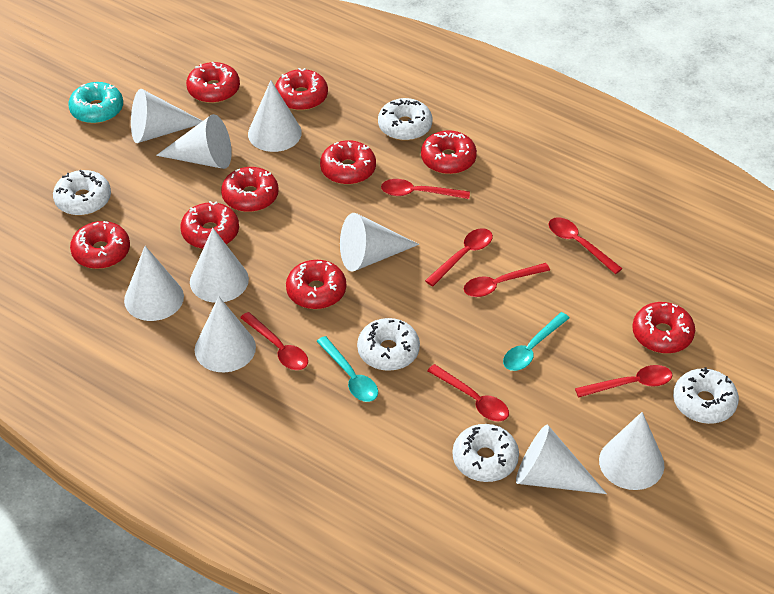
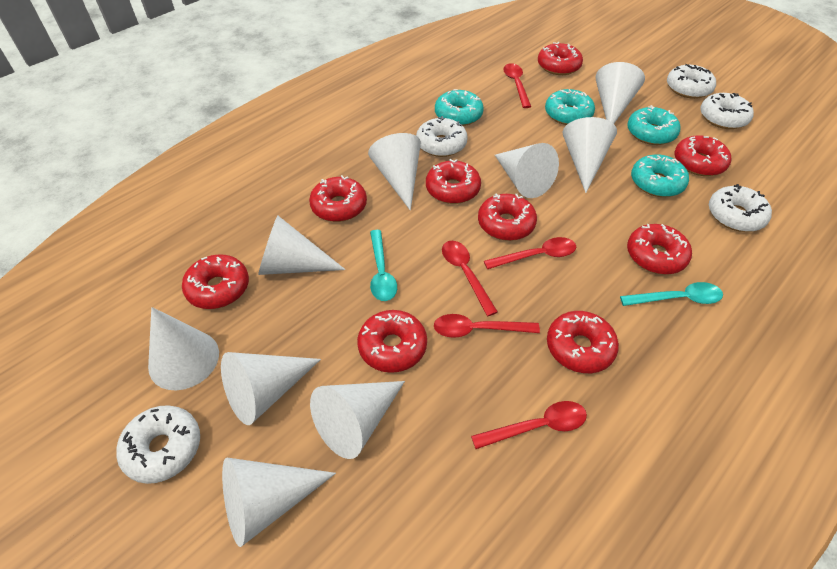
red spoon: 7 -> 5
turquoise donut: 1 -> 4

